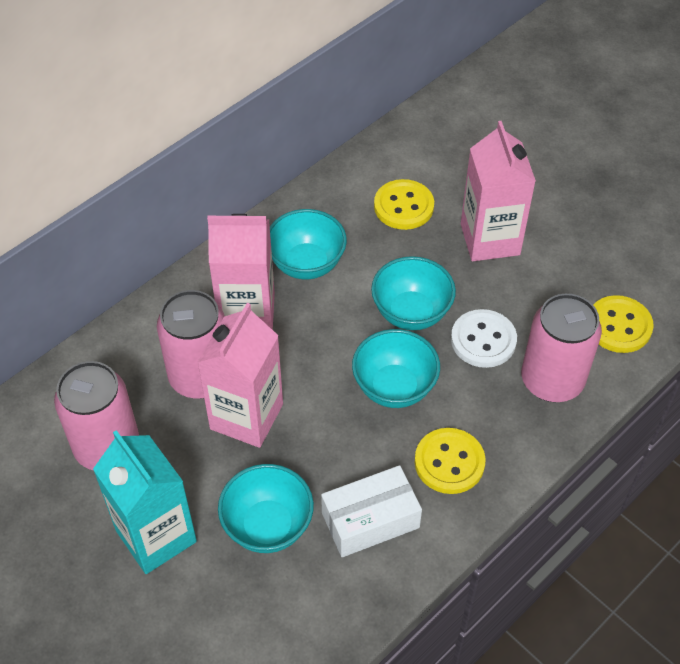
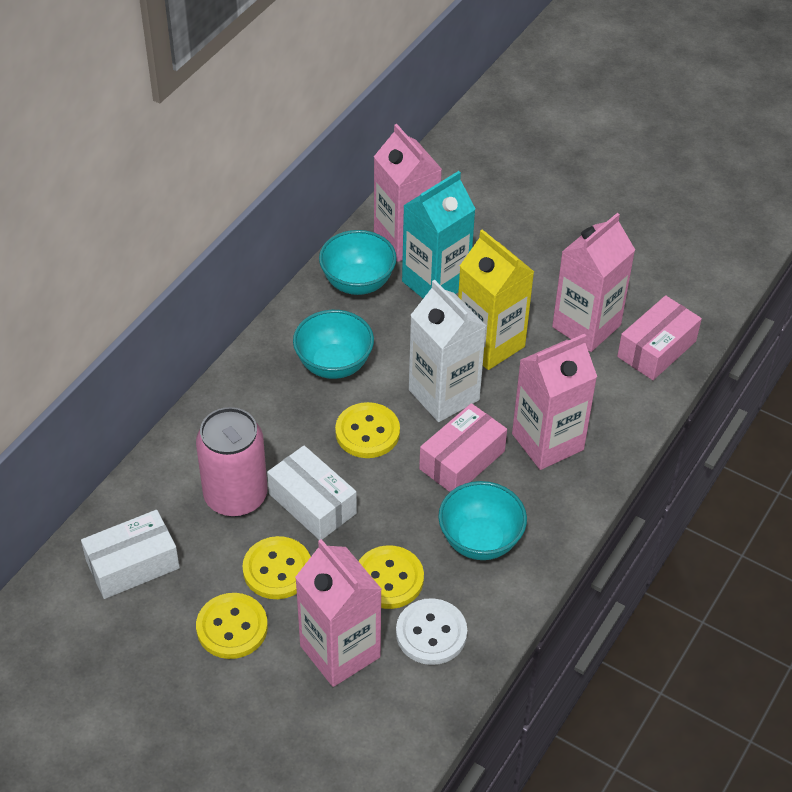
pink box: 0 -> 2
pink can: 3 -> 1
pink carton: 3 -> 4
turquoise bowl: 4 -> 3
white box: 1 -> 2
white carton: 0 -> 1
yellow button: 3 -> 4
yellow carton: 0 -> 1

